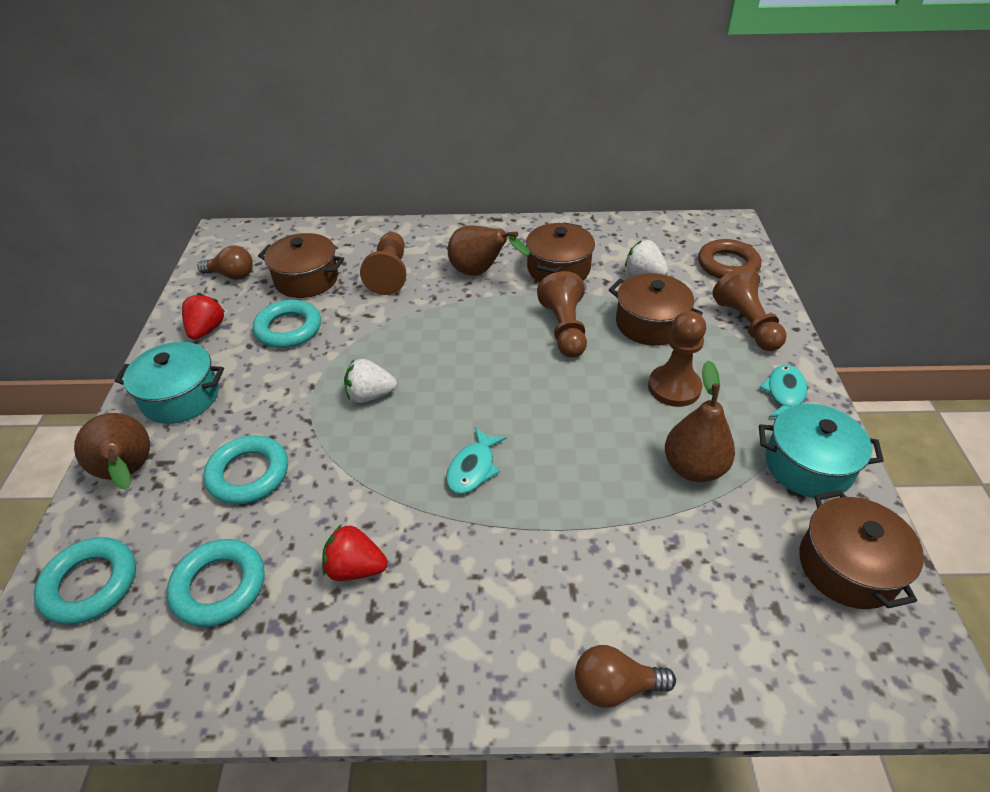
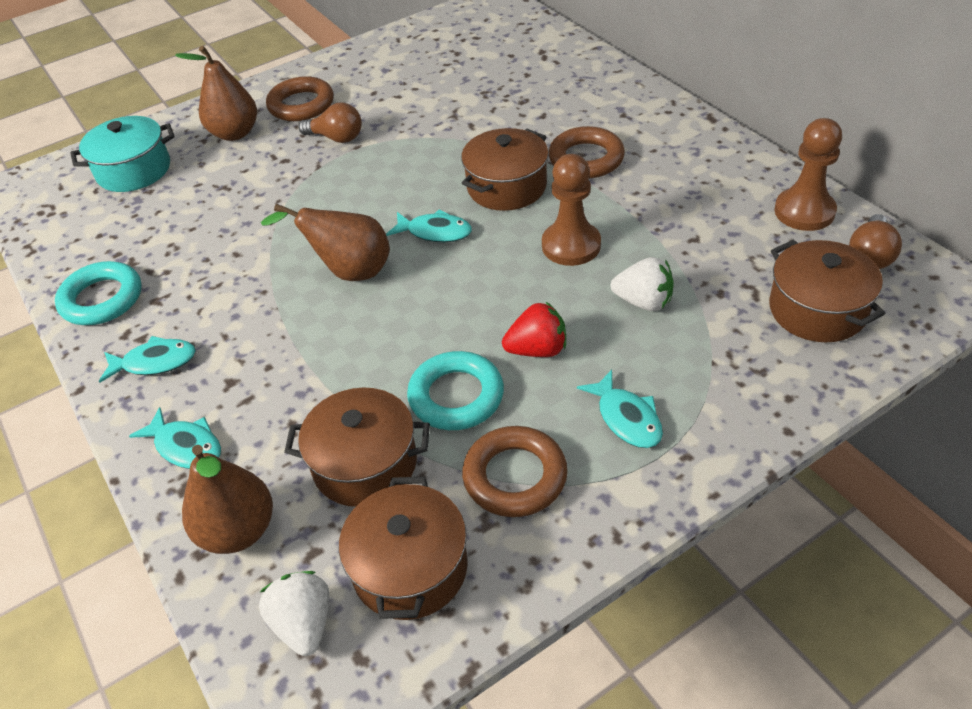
brown pawn: 4 -> 2
brown ring: 1 -> 3
red strawberry: 2 -> 1
turquoise fish: 2 -> 4
turquoise pot: 2 -> 1
turquoise ring: 4 -> 2

